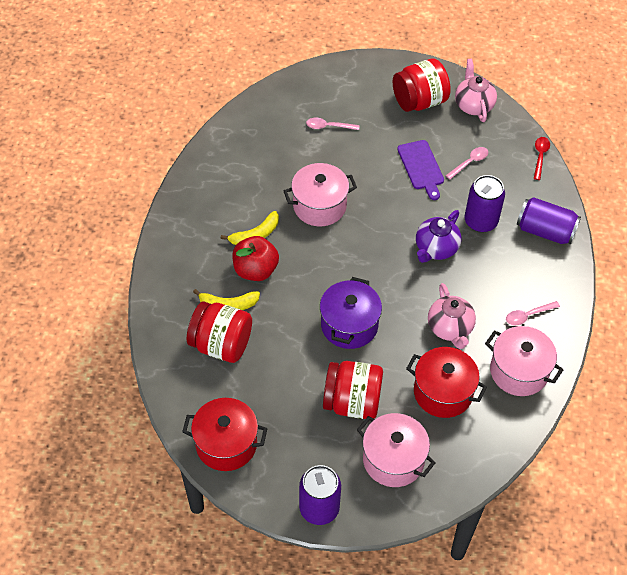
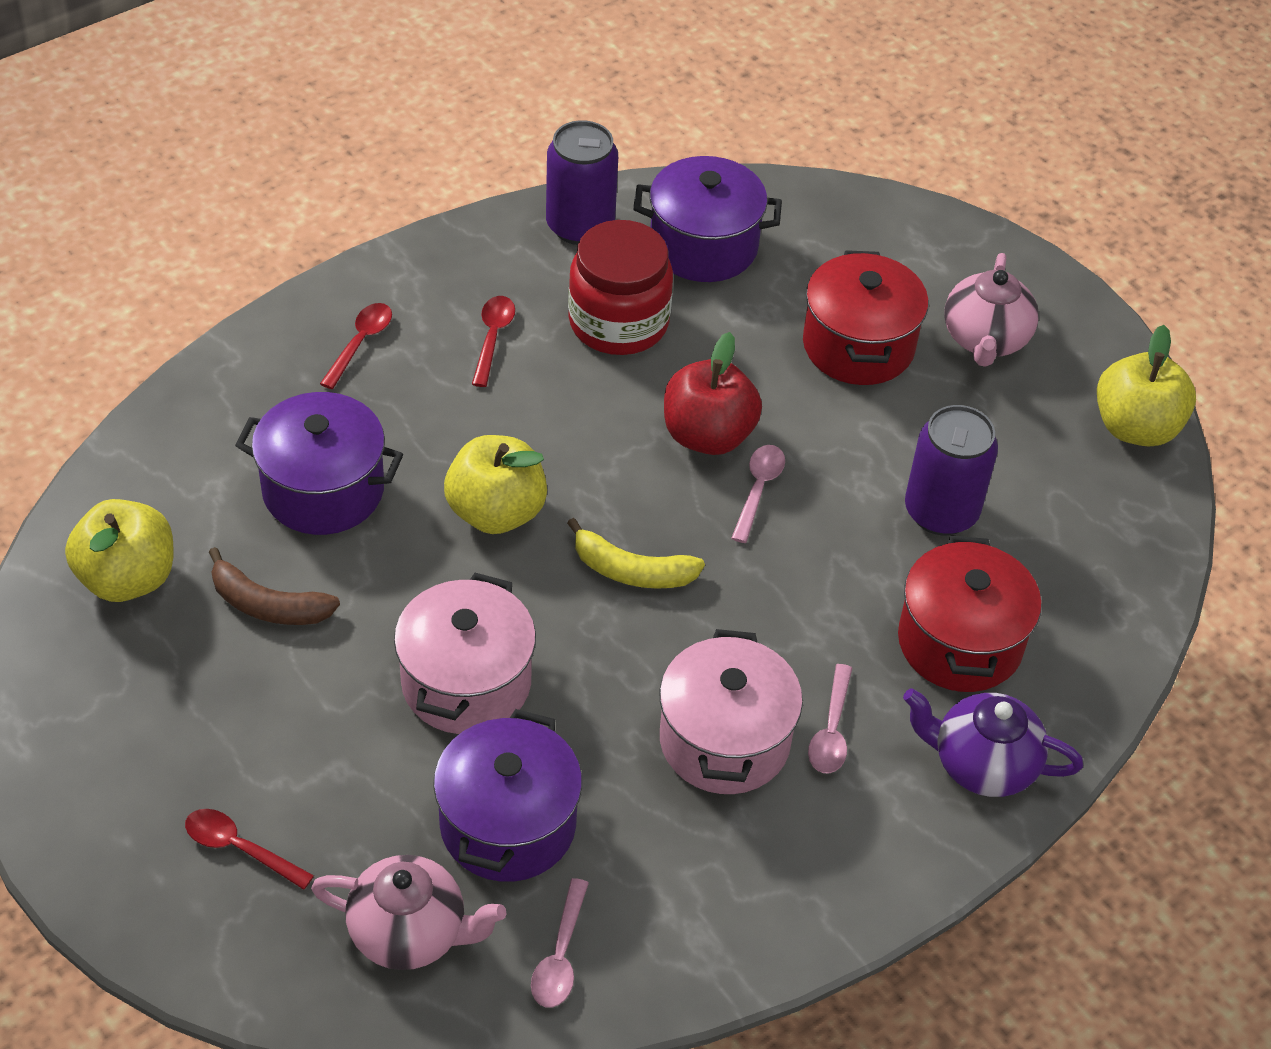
brown banana: 0 -> 1
pink pot: 3 -> 2
purple can: 3 -> 2
purple cutting board: 1 -> 0
purple pot: 1 -> 3
red jar: 3 -> 1
red spoon: 1 -> 3
yellow apple: 0 -> 3
yellow banana: 2 -> 1

